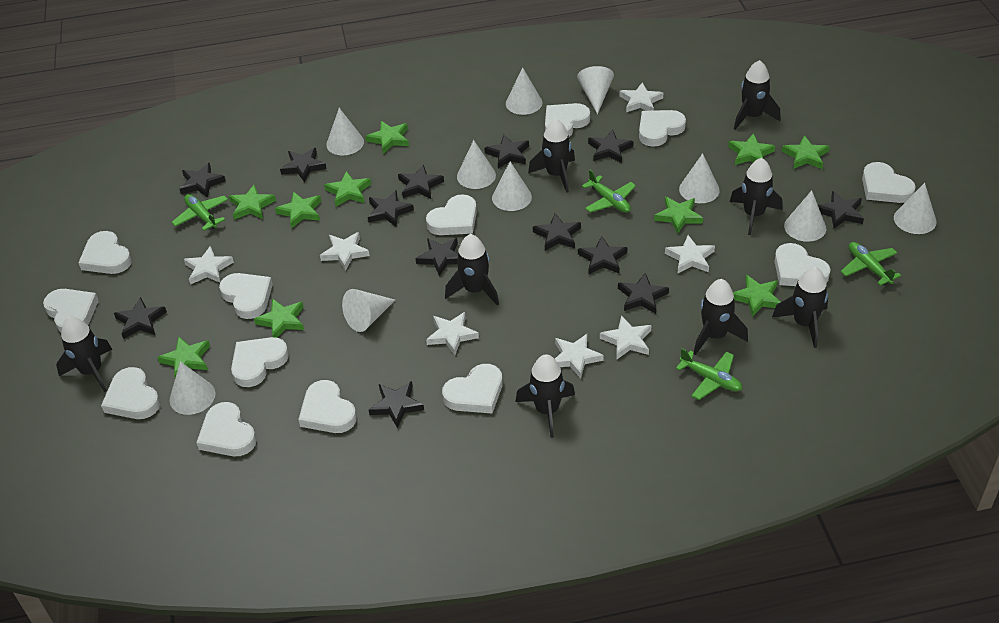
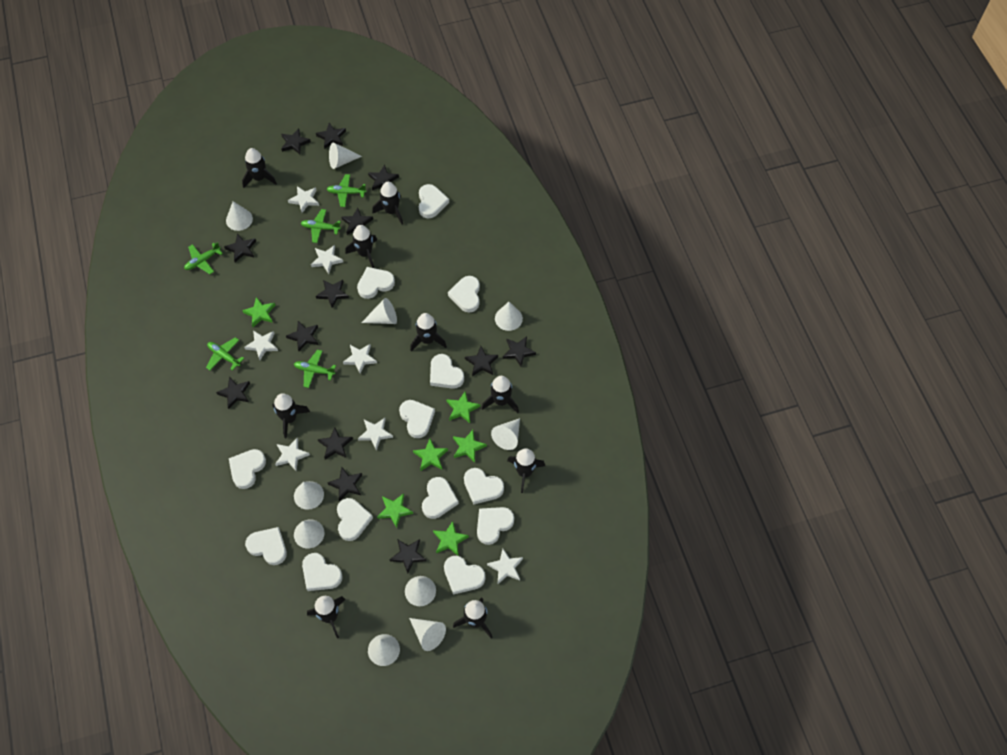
black rocket: 8 -> 9
green plane: 4 -> 5
green star: 10 -> 6

